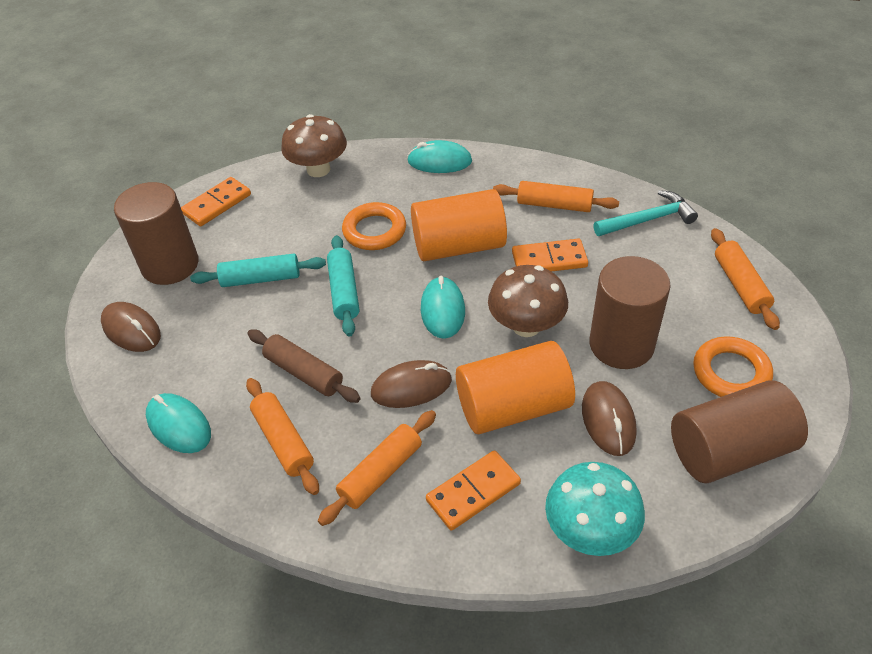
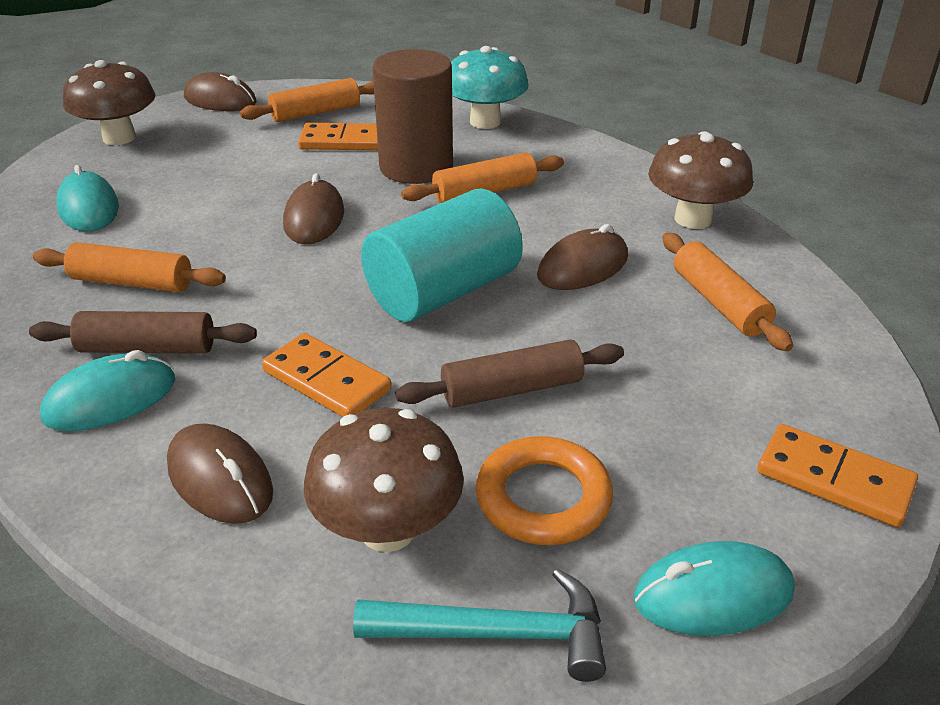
brown cylinder: 3 -> 1
brown mouse: 3 -> 4
brown mushroom: 2 -> 3
brown rolling pin: 1 -> 2
orange cylinder: 2 -> 0
orange ring: 2 -> 1
turquoise cylinder: 0 -> 1
turquoise rolling pin: 2 -> 0

